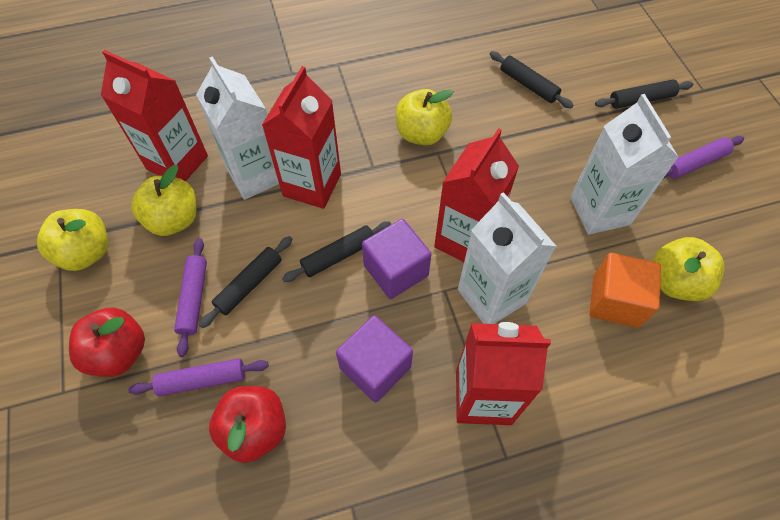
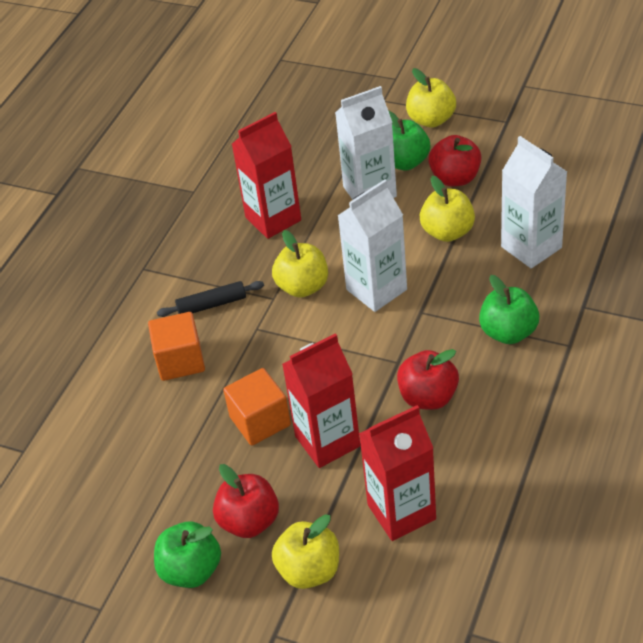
black rolling pin: 4 -> 1
green apple: 0 -> 3
orange cube: 1 -> 2
purple cube: 2 -> 0
purple rolling pin: 3 -> 0
red apple: 2 -> 3
red carton: 4 -> 3

